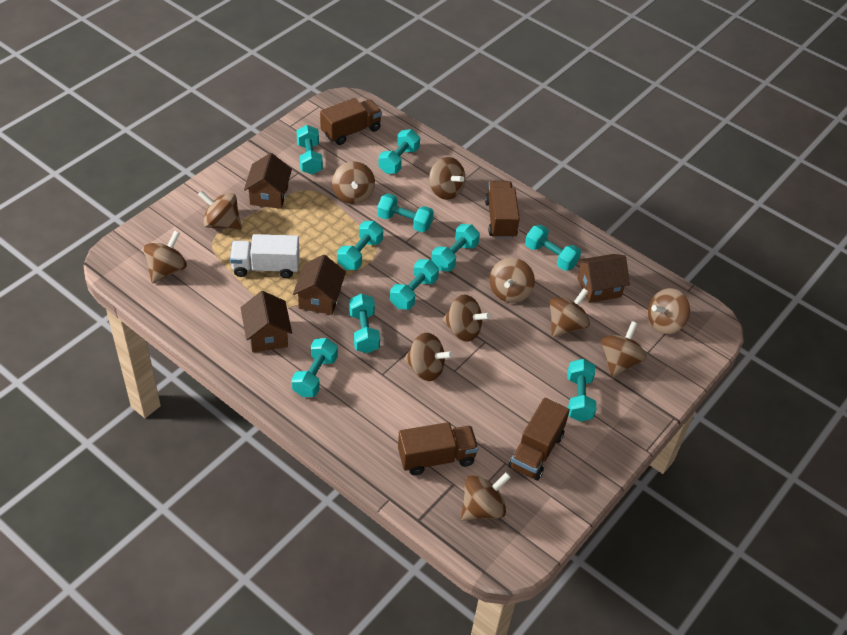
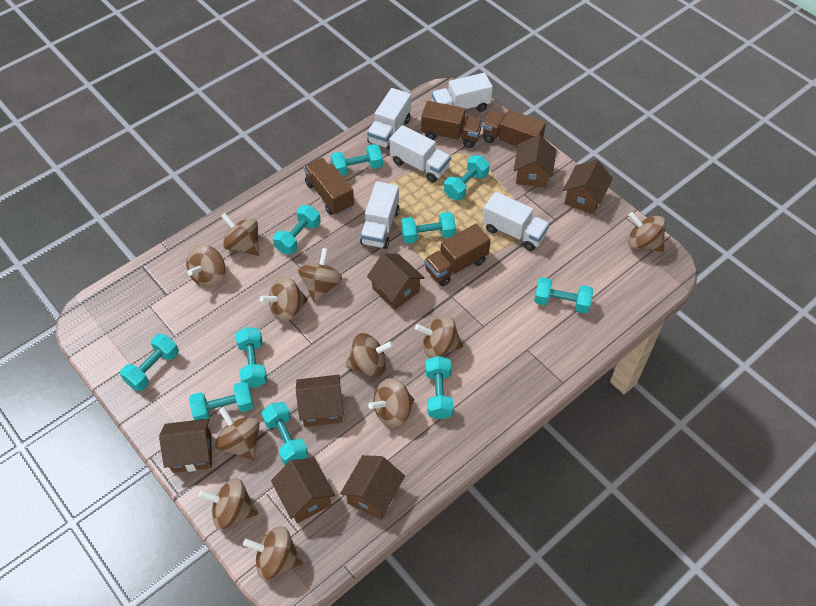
brown house: 4 -> 7
white truck: 1 -> 5

